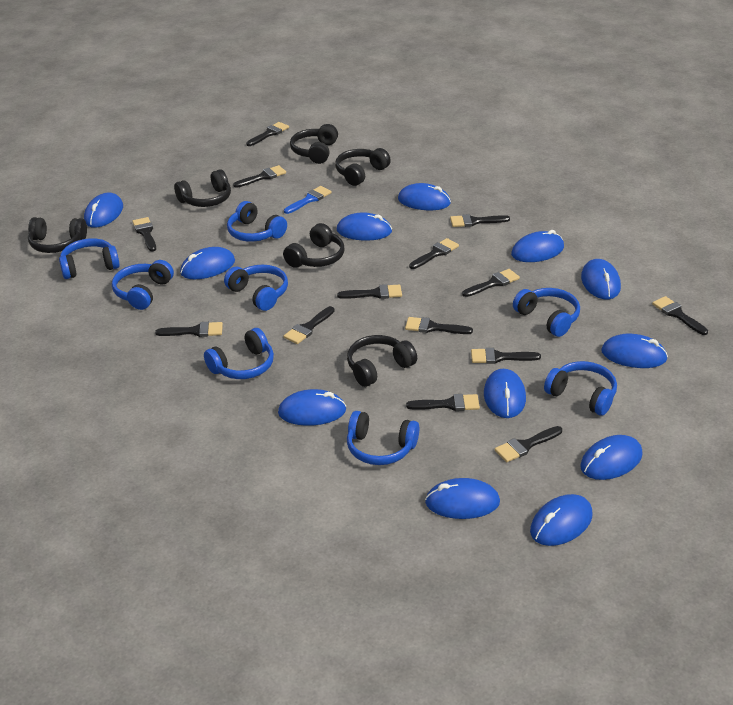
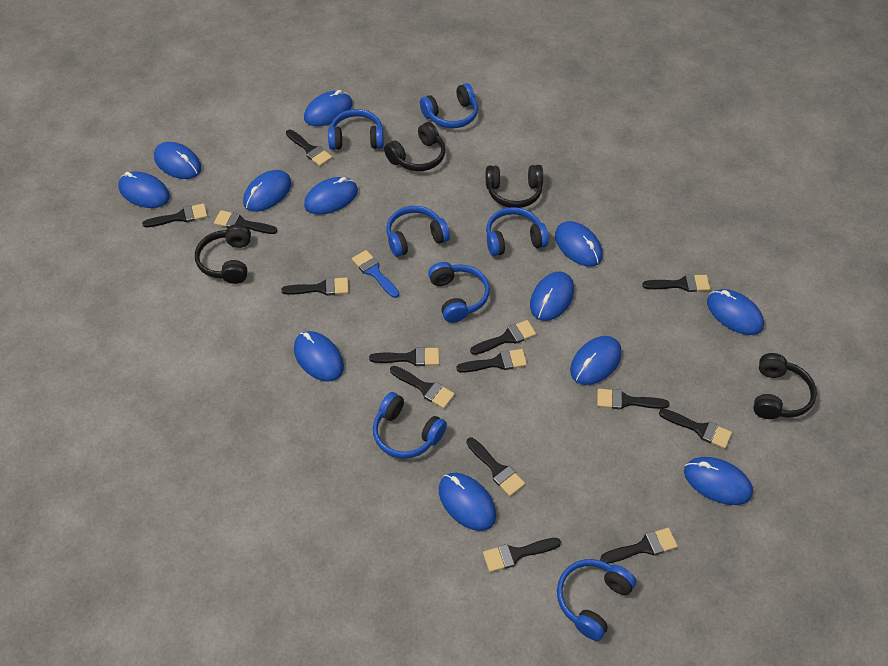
black headphones: 6 -> 4
blue headphones: 8 -> 7

